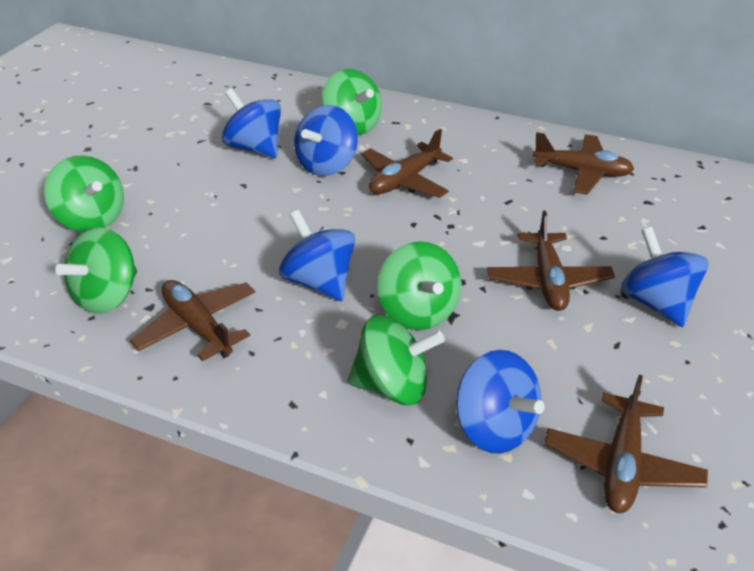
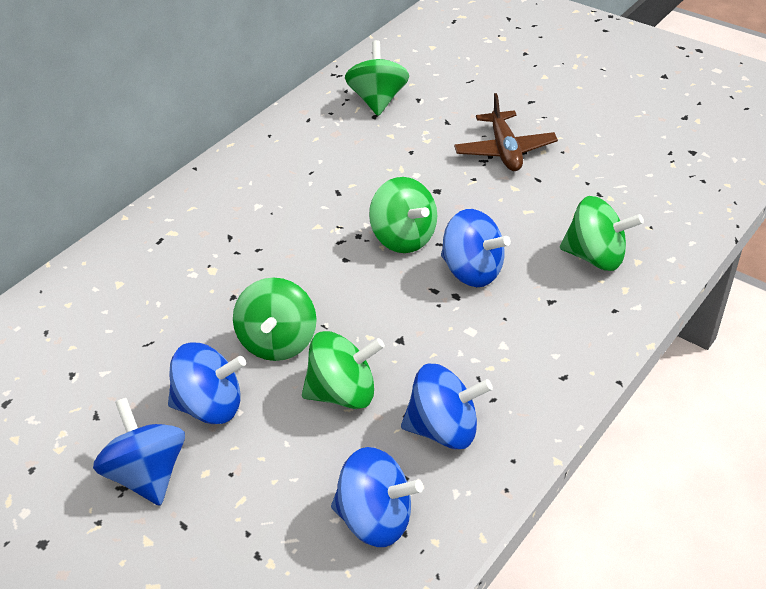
brown plane: 5 -> 1

